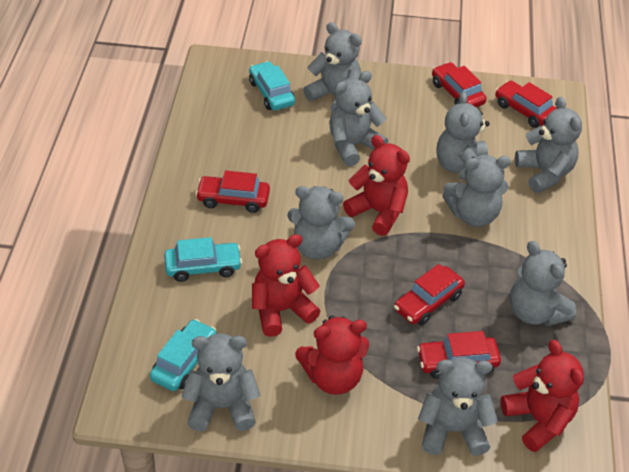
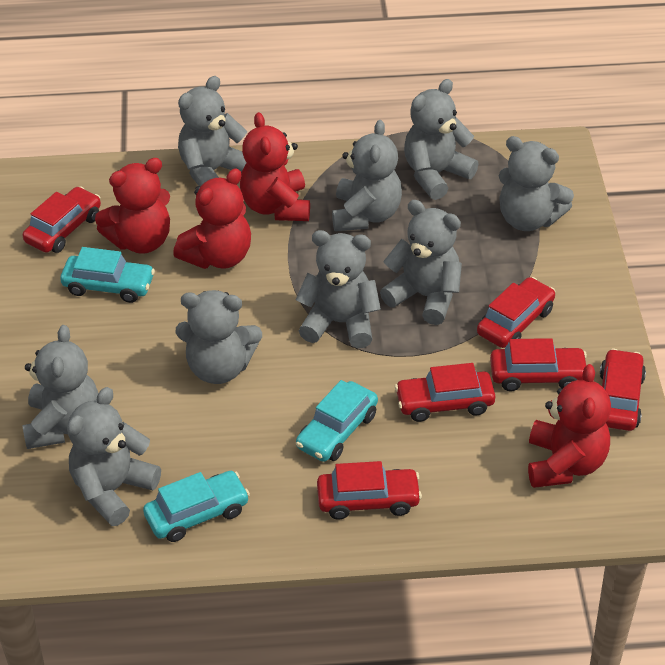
red car: 5 -> 6

